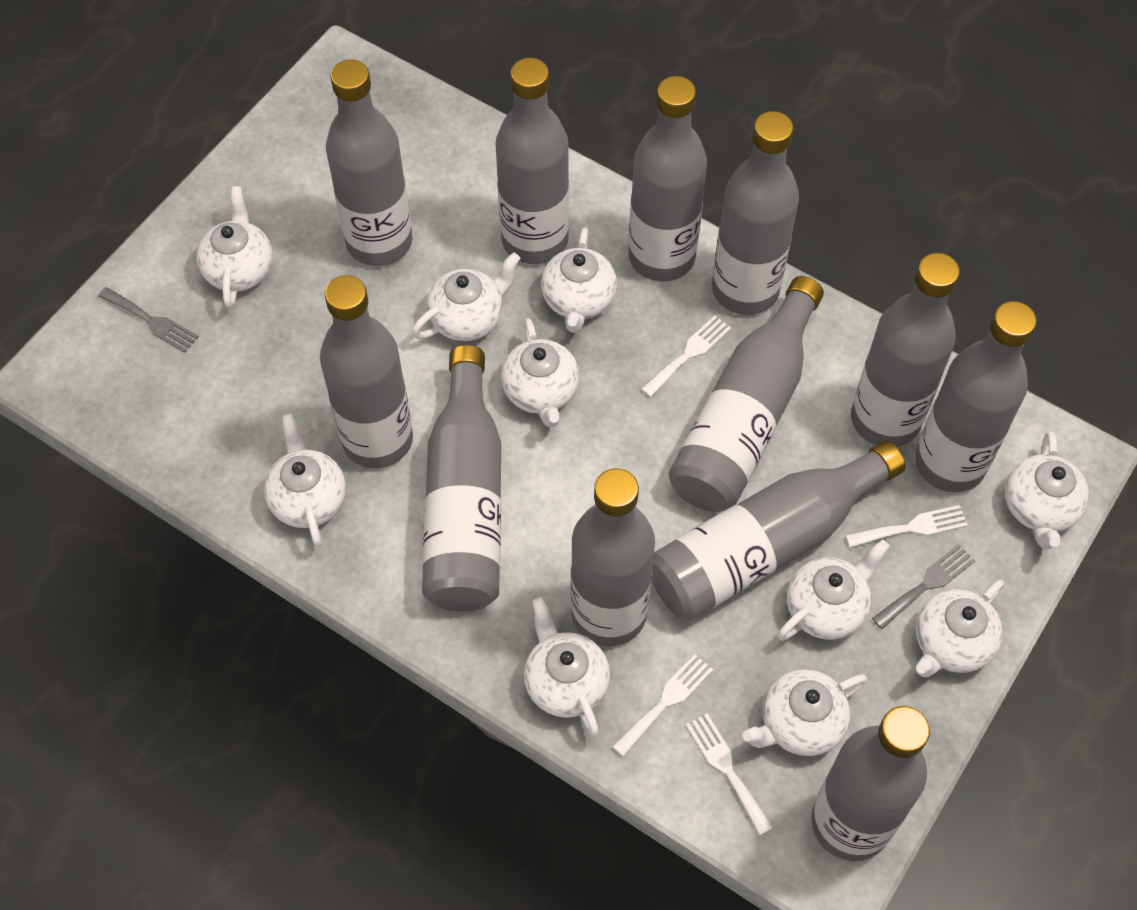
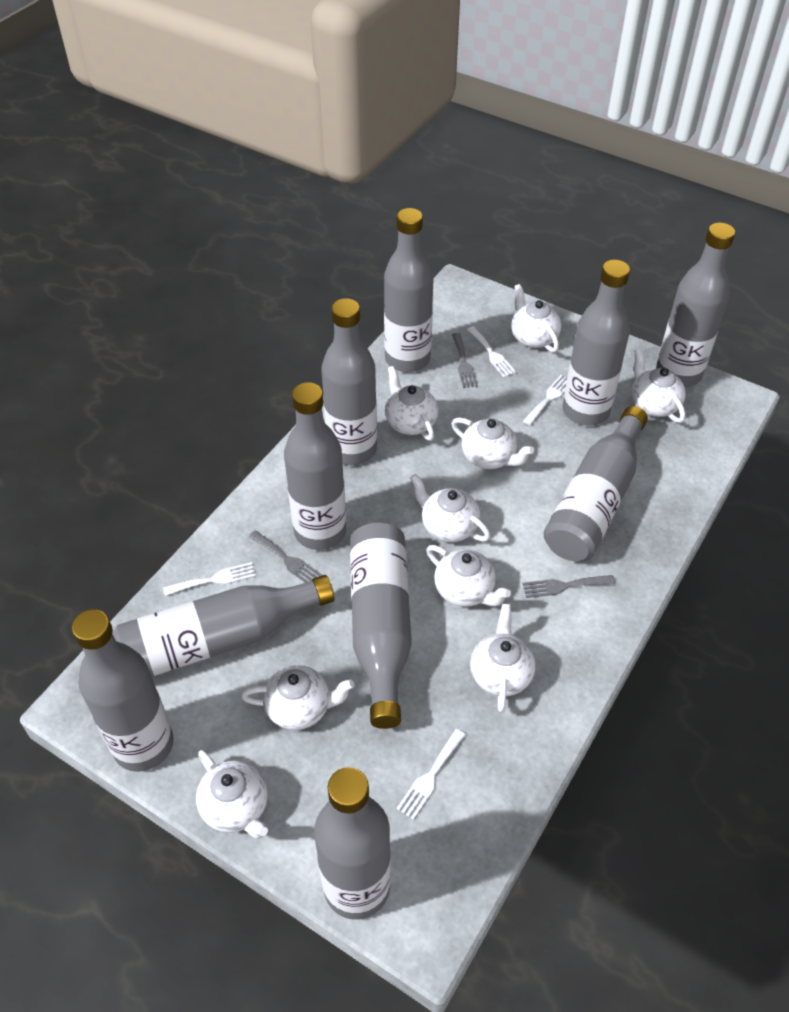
grey bottle: 12 -> 10
grey fork: 2 -> 3
white teapot: 10 -> 9

